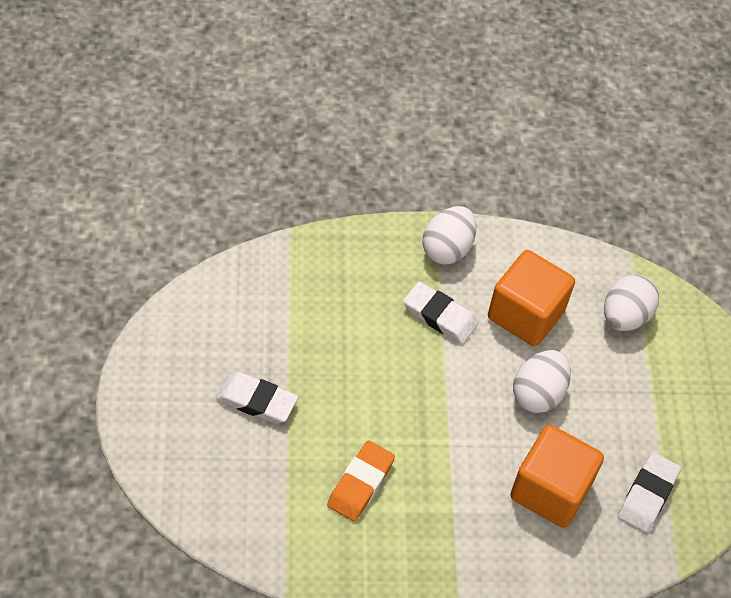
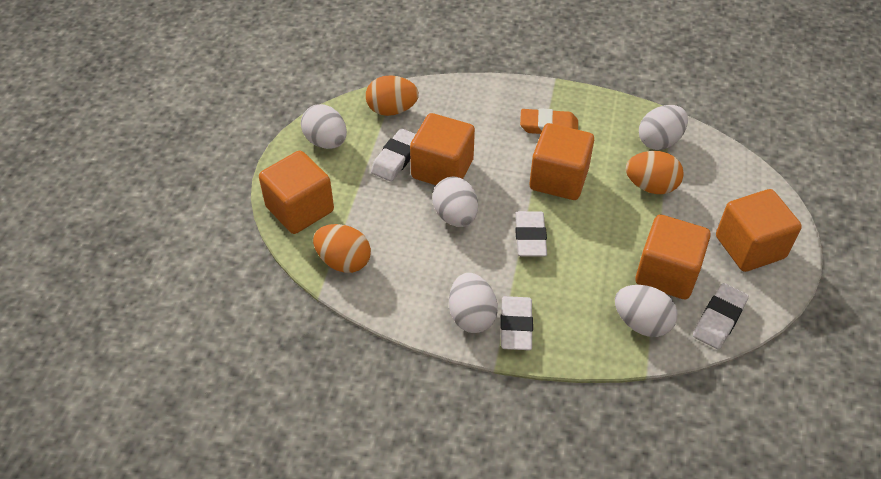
orange cube: 2 -> 5
orange egg: 0 -> 3
white egg: 3 -> 5
white eraser: 3 -> 4

